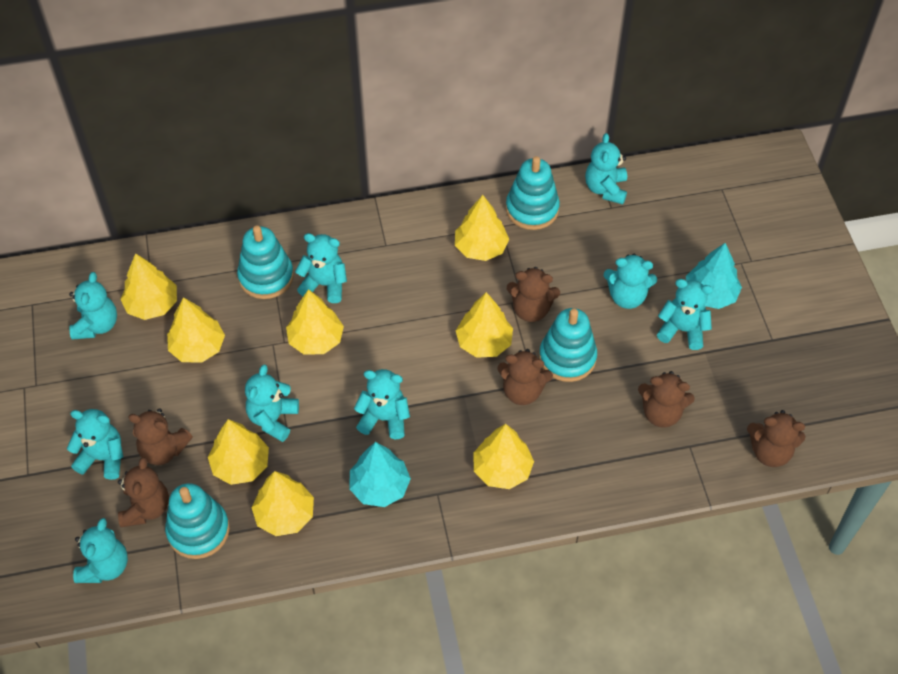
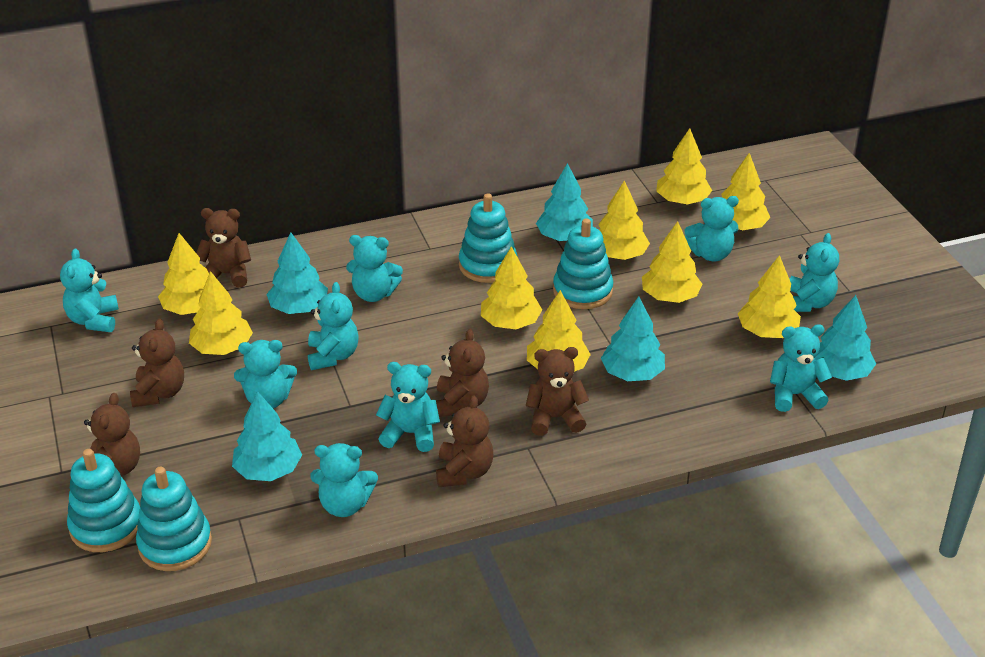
turquoise tree: 2 -> 5
yellow tree: 8 -> 9

